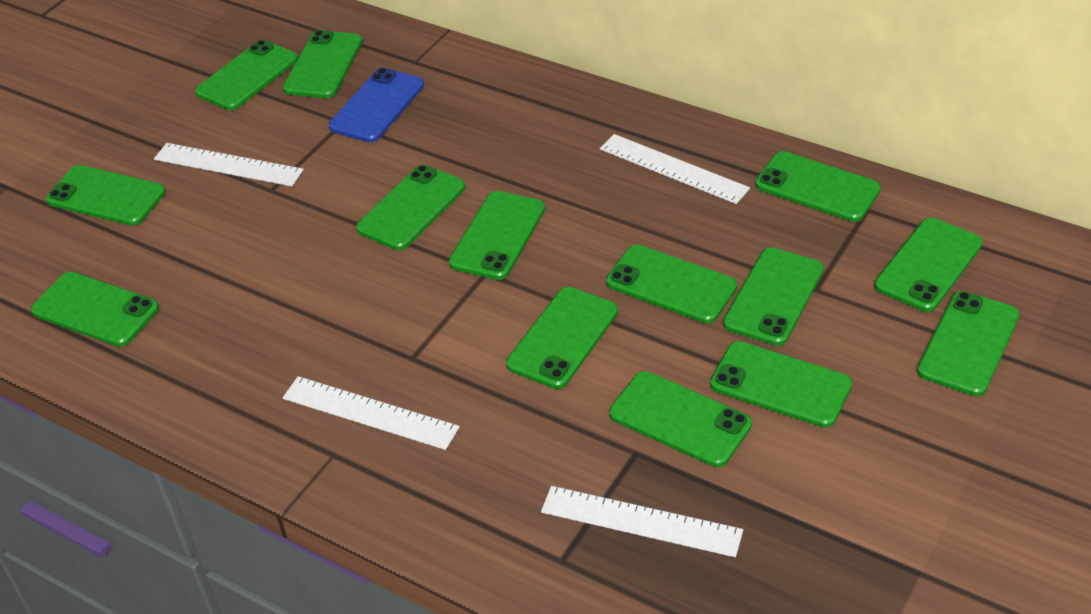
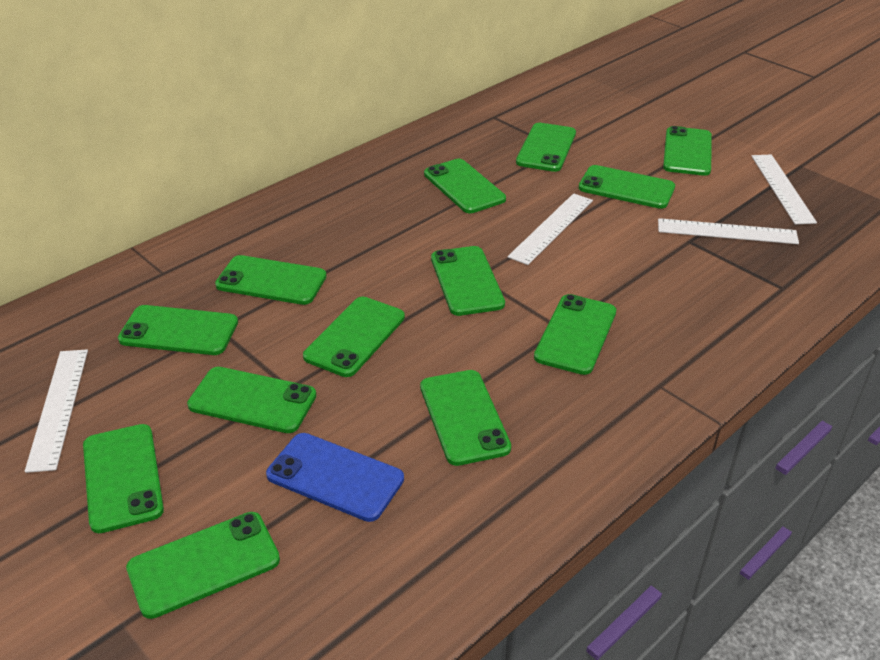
green phone: 14 -> 13

